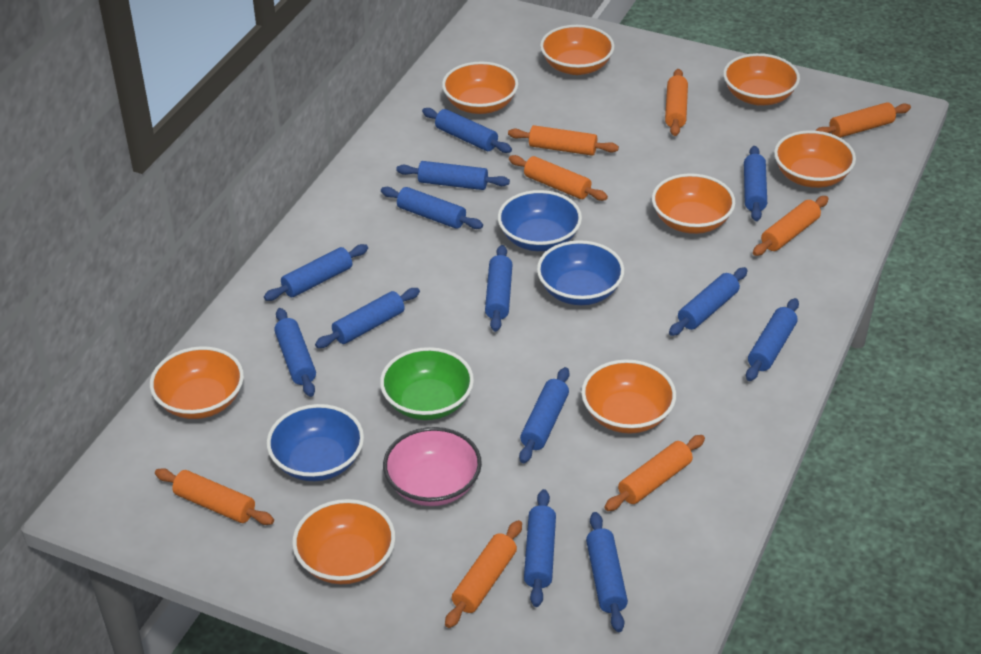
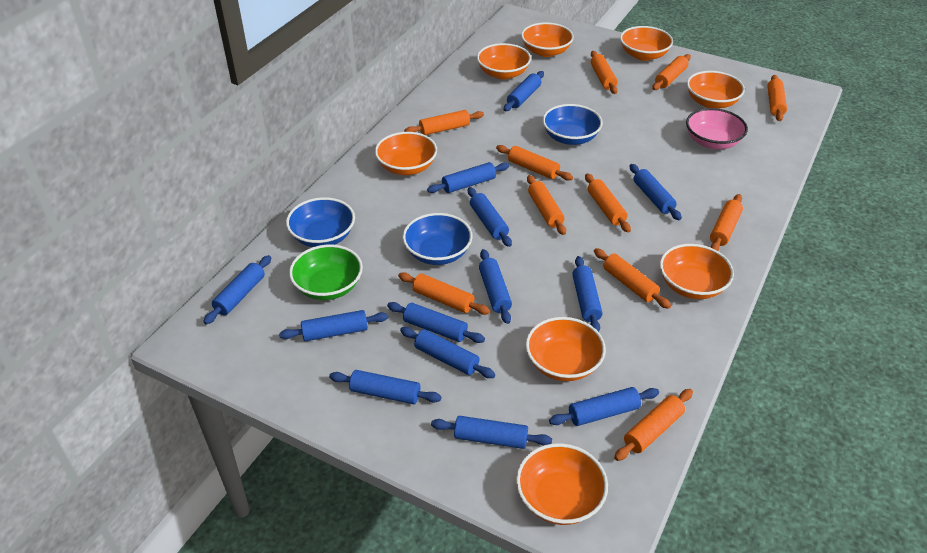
orange rolling pin: 8 -> 11

